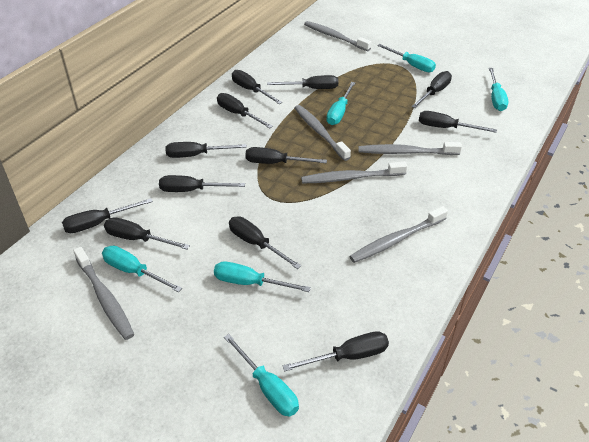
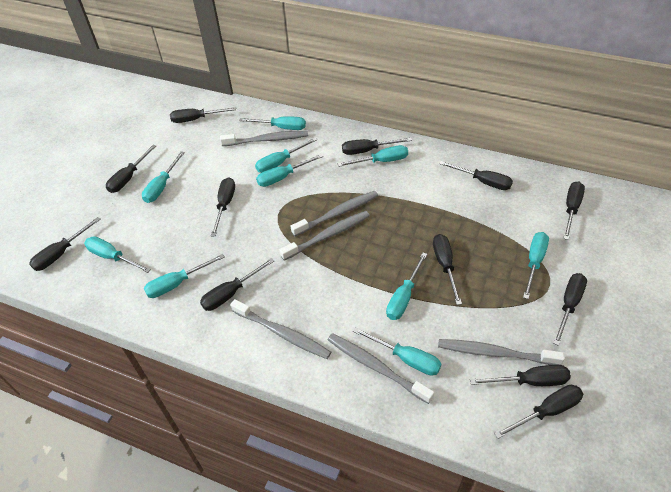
turquoise screwdriver: 6 -> 10

